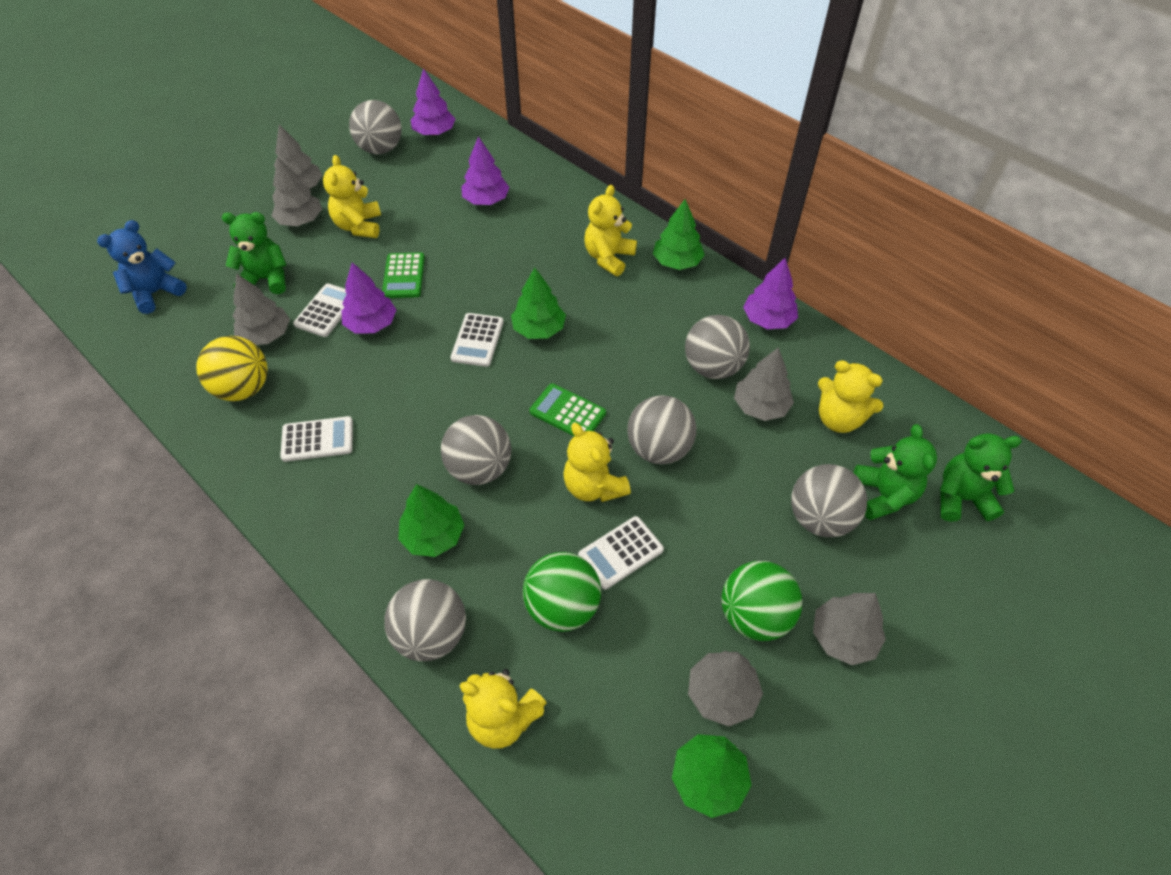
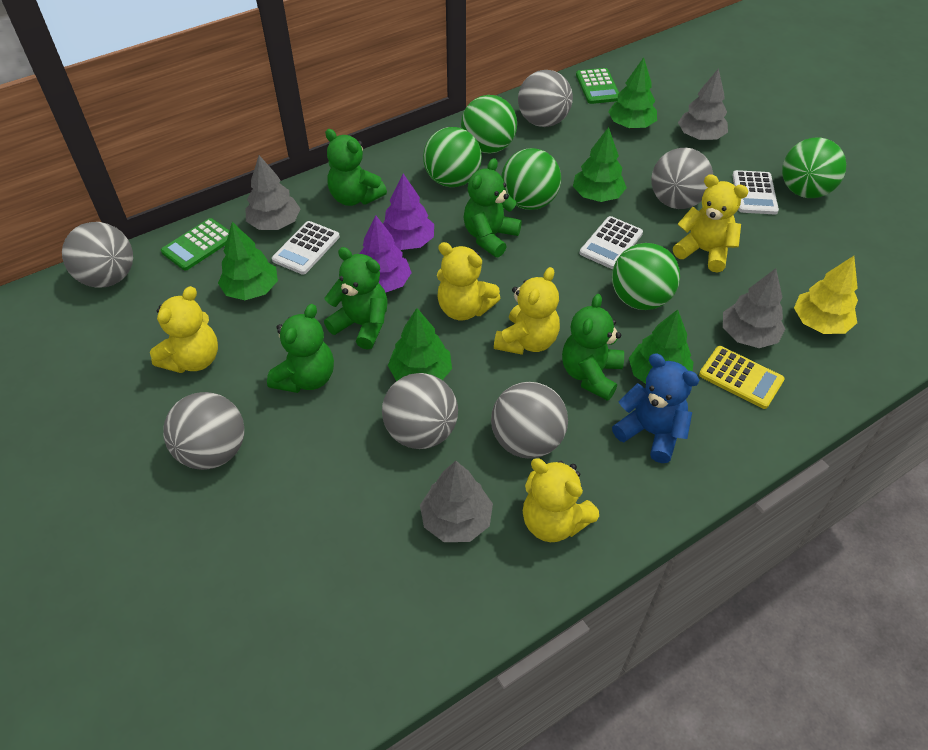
green ball: 2 -> 5
green teddy bear: 3 -> 5
green tree: 4 -> 5
grey tree: 6 -> 4
purple tree: 4 -> 2
white calculator: 4 -> 3
yellow ball: 1 -> 0
yellow calculator: 0 -> 1
yellow tree: 0 -> 1

